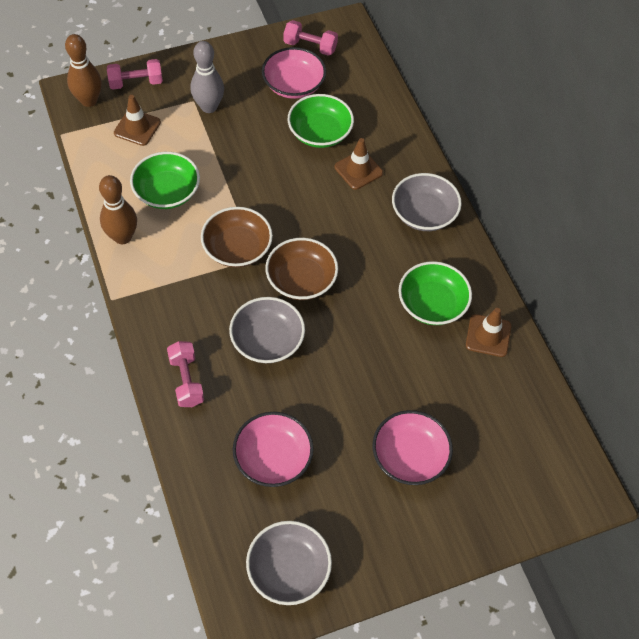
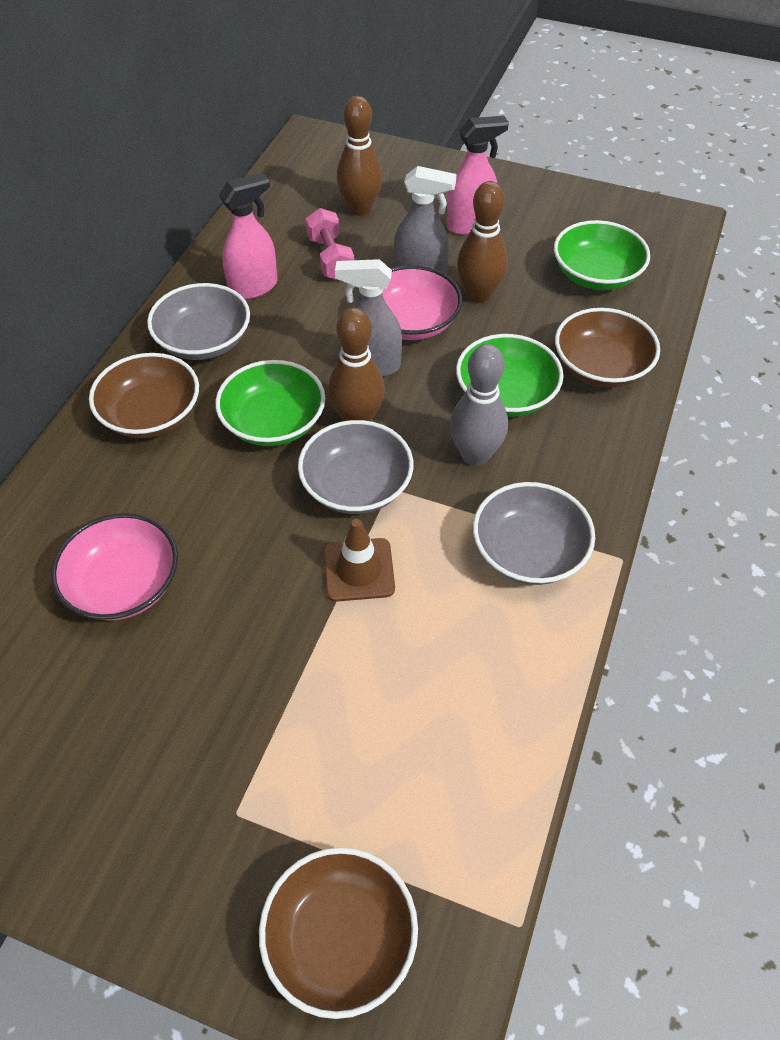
brown bowl: 2 -> 3
brown bowling pin: 2 -> 3
brown traffic cone: 3 -> 1
grey spray bottle: 0 -> 2
pink bowl: 3 -> 2
pink dumbbell: 3 -> 1
pink spray bottle: 0 -> 2

